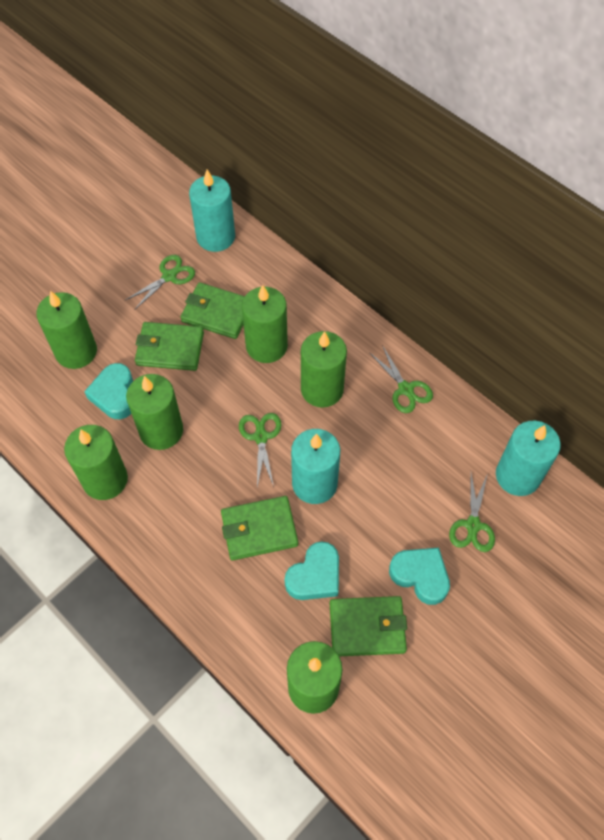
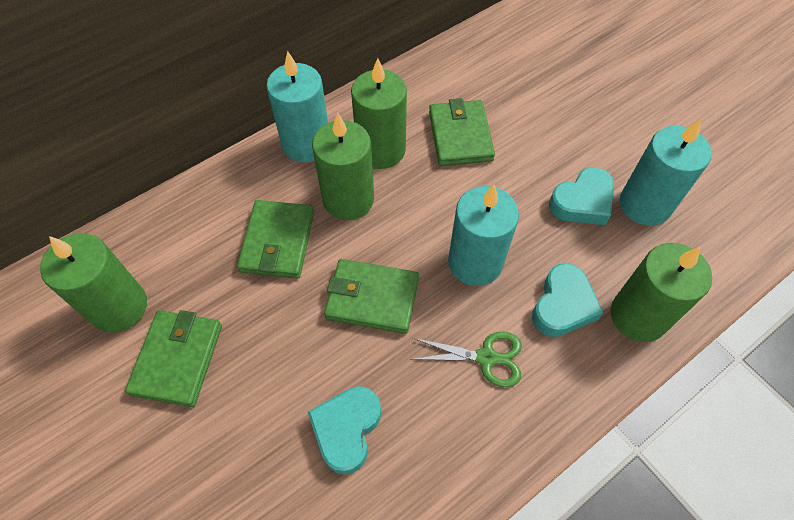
green candle: 6 -> 4
green scissors: 4 -> 1

